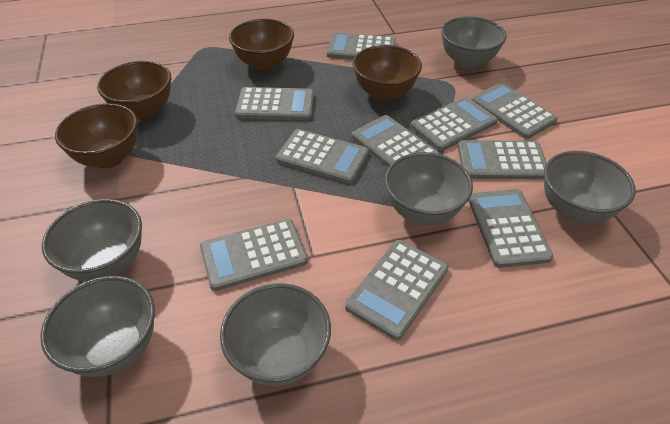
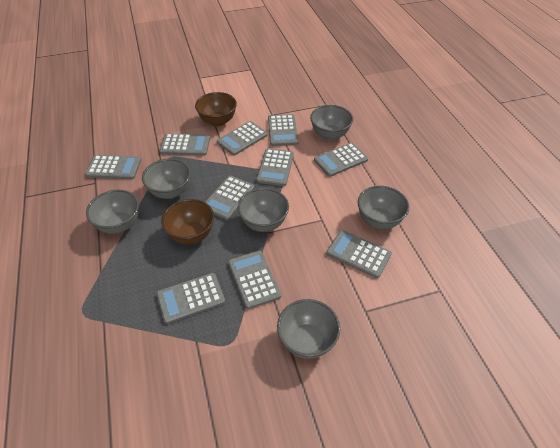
brown bowl: 4 -> 2

